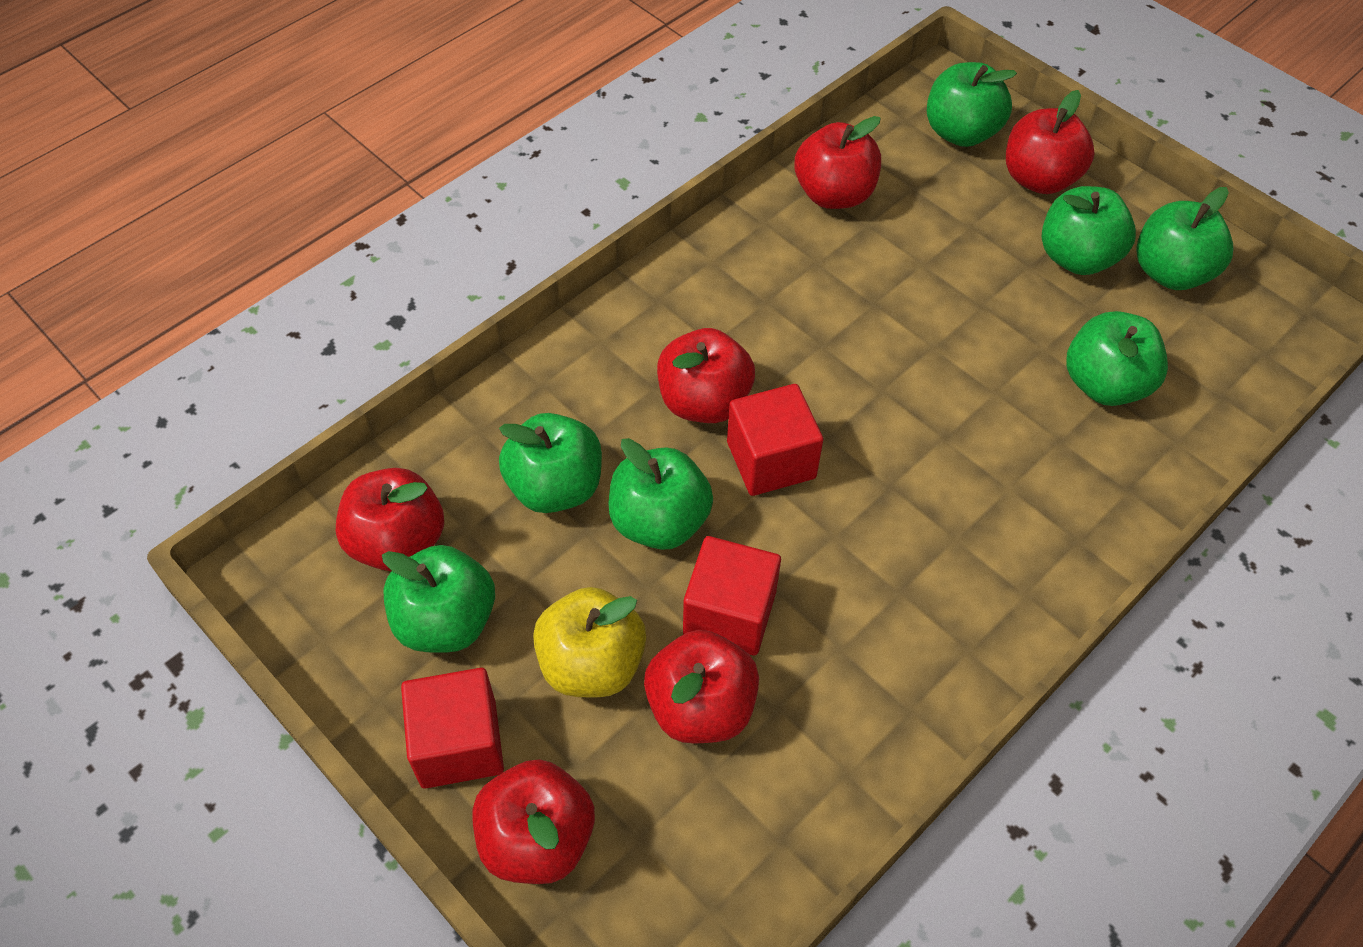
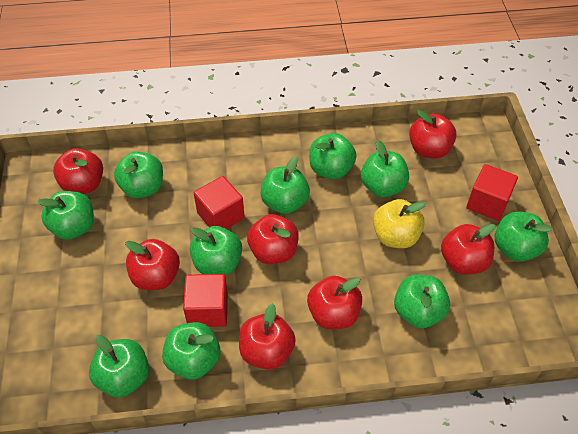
green apple: 7 -> 10
red apple: 6 -> 7

